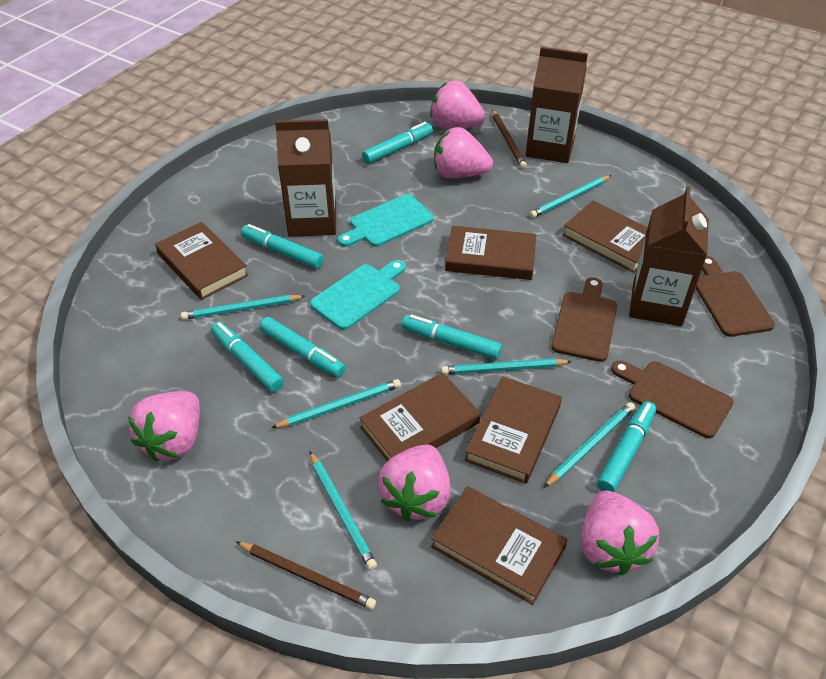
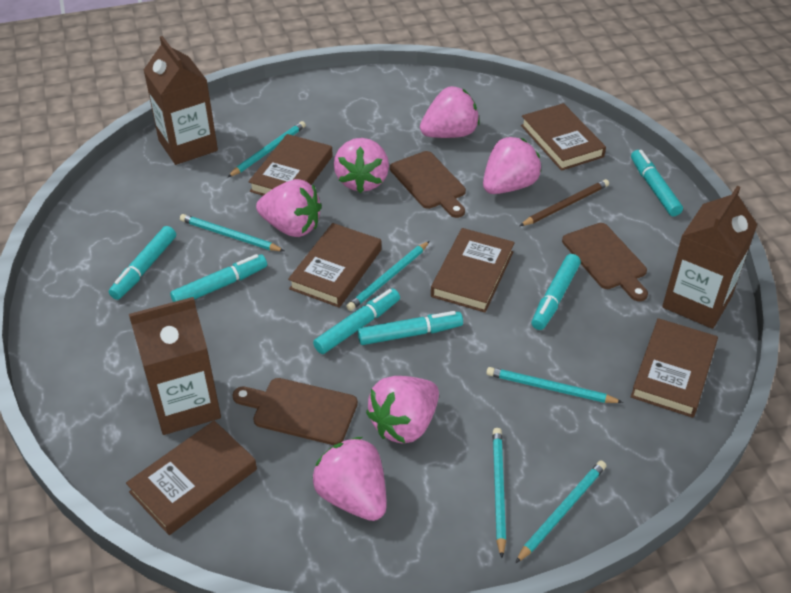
brown pencil: 2 -> 1
pink strawberry: 5 -> 6
turquoise cutting board: 2 -> 0

